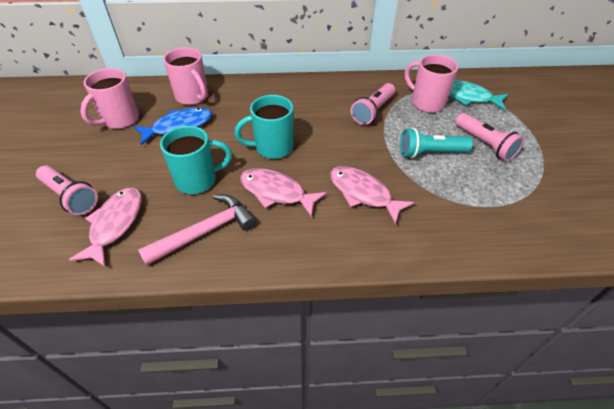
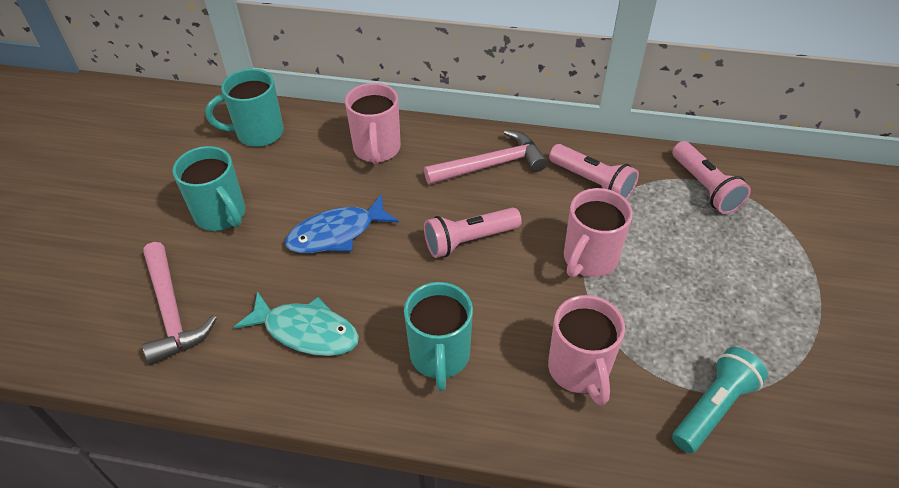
pink fish: 3 -> 0
pink hammer: 1 -> 2
turquoise mug: 2 -> 3

